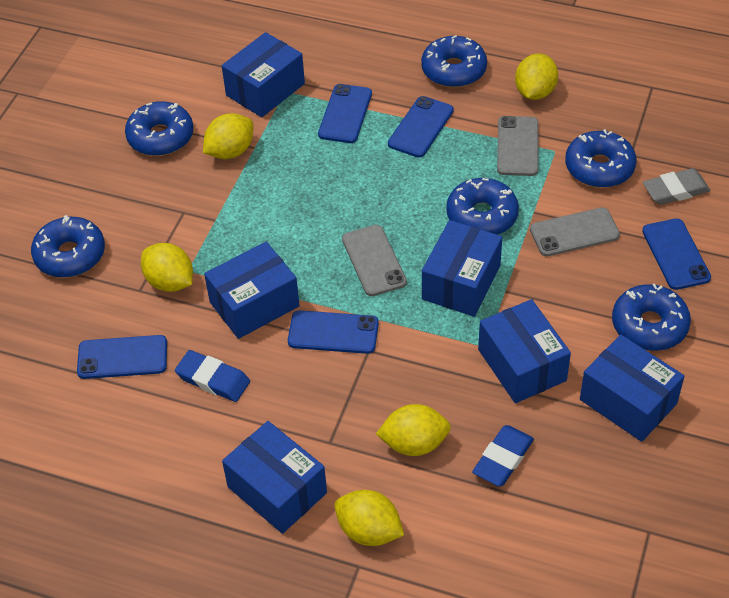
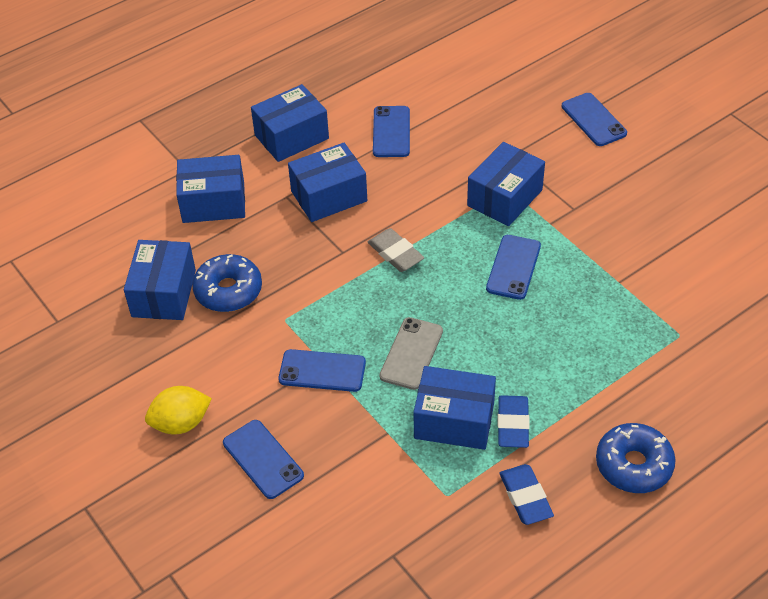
blue donut: 6 -> 2
grey phone: 3 -> 1
yellow lemon: 5 -> 1

